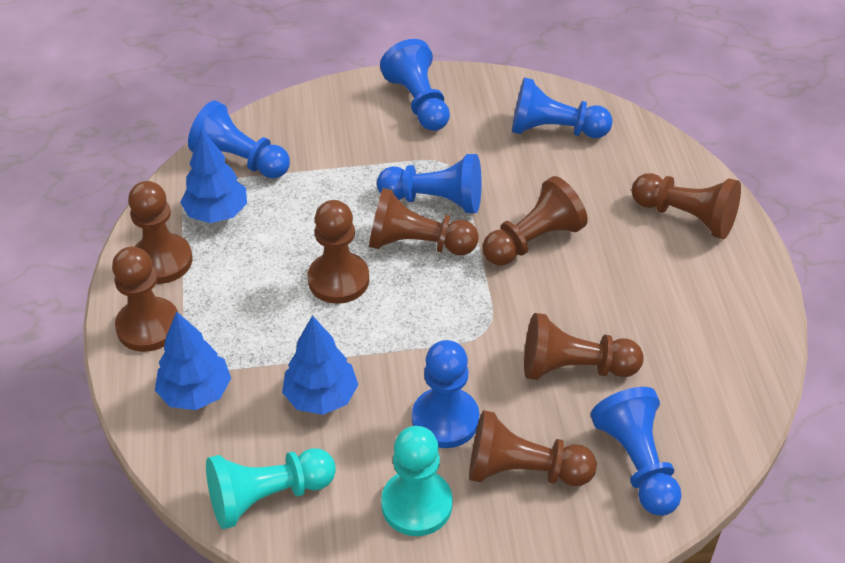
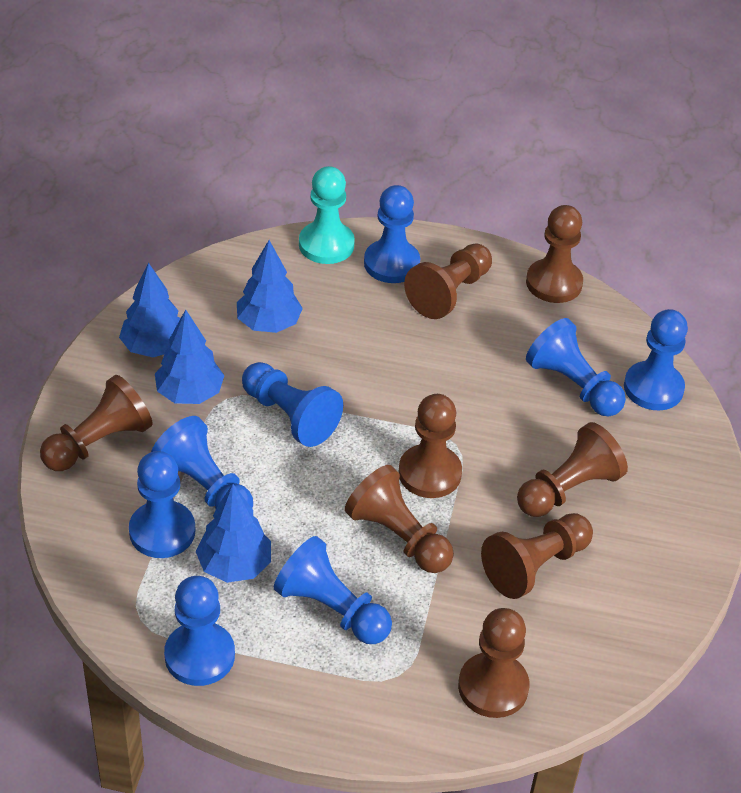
blue pawn: 6 -> 8
blue tree: 3 -> 4
turquoise pawn: 2 -> 1

